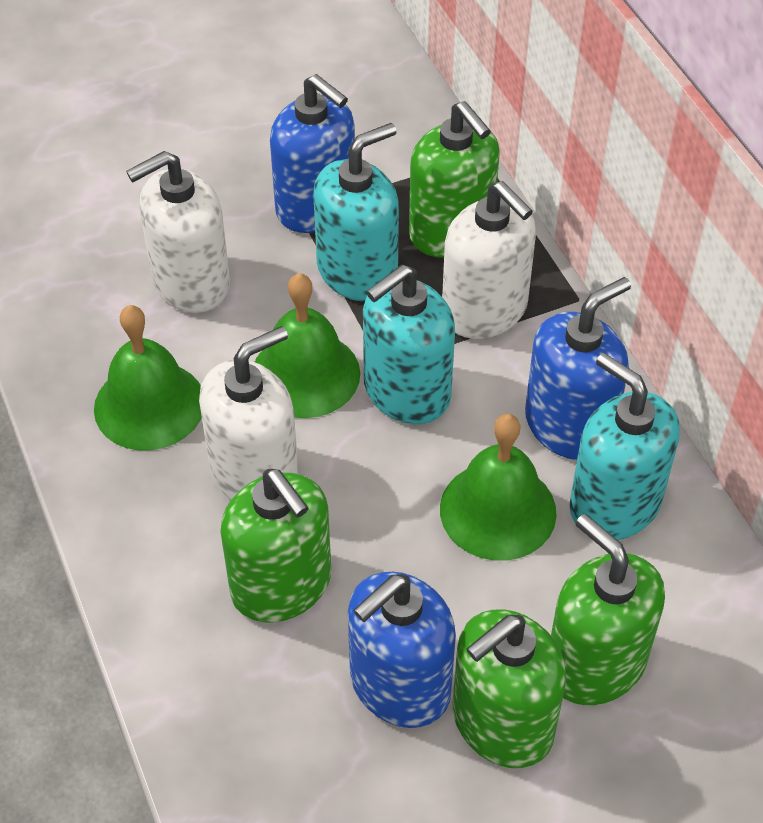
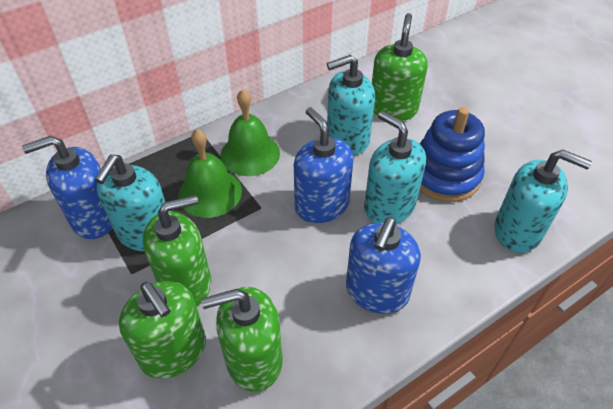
blue stacking toy: 0 -> 1
green bell: 3 -> 2
turquoise soap dispenser: 3 -> 4
white soap dispenser: 3 -> 0

